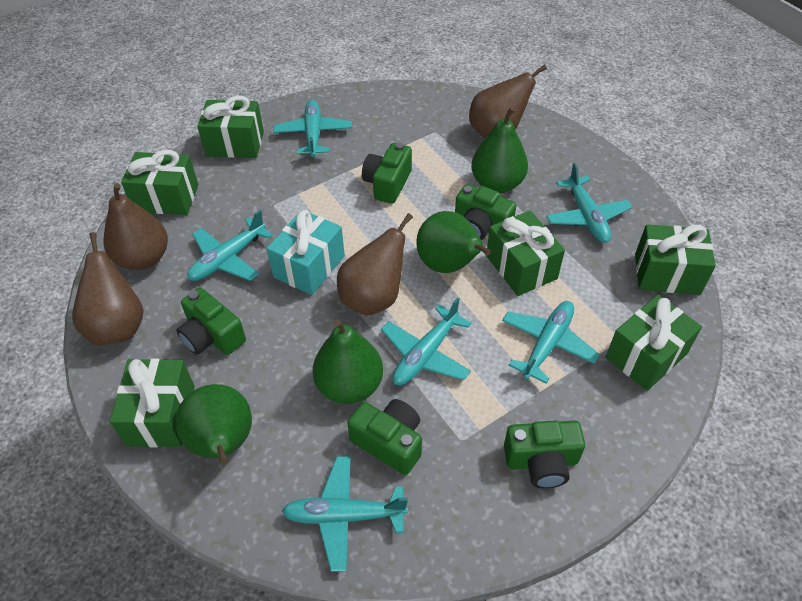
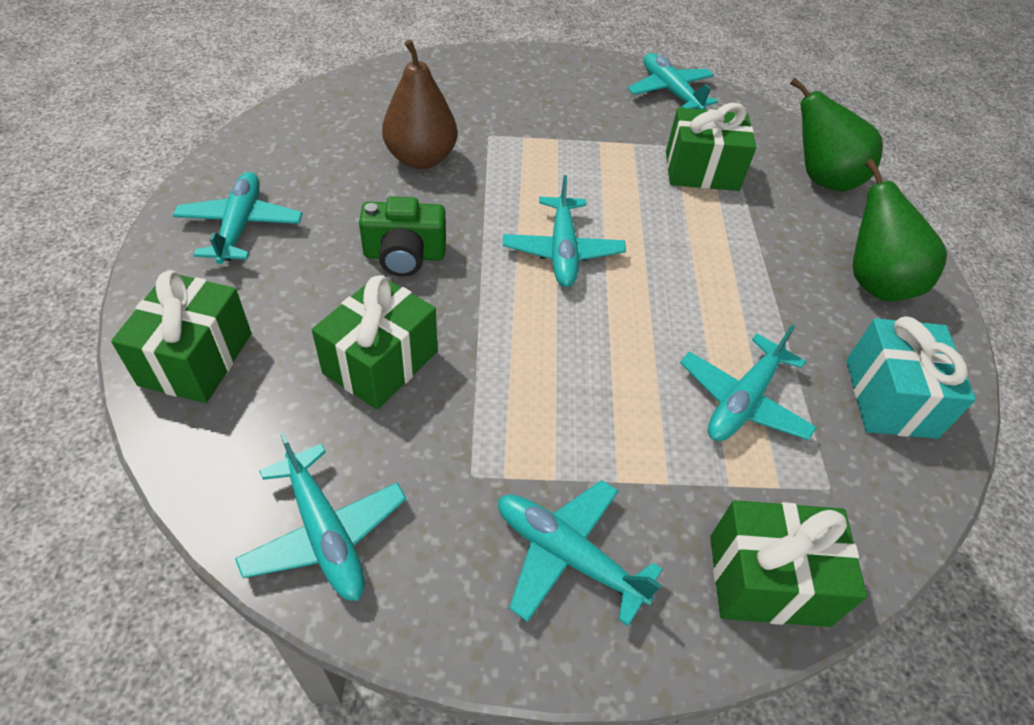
brown pear: 4 -> 1
green camera: 5 -> 1
green gift: 6 -> 4
green pear: 4 -> 2

